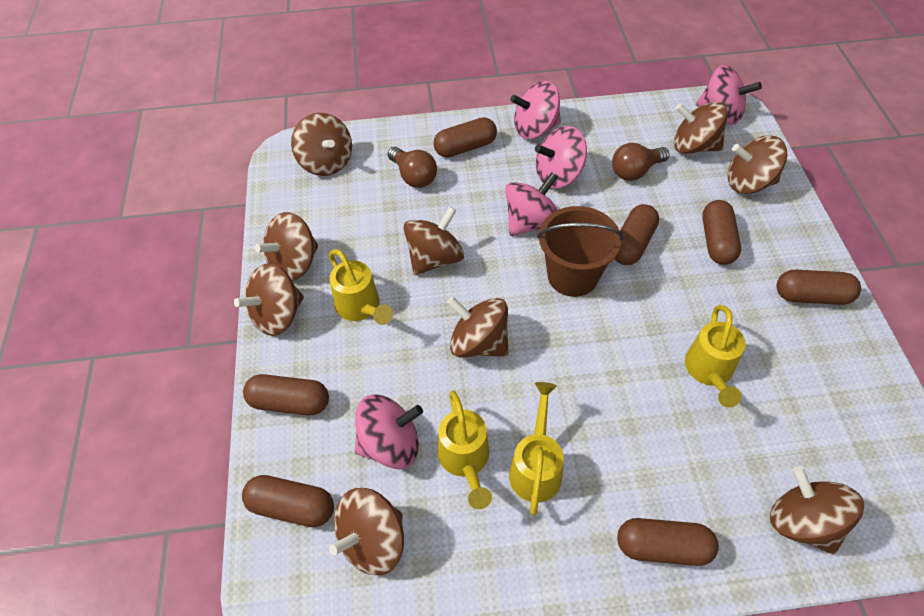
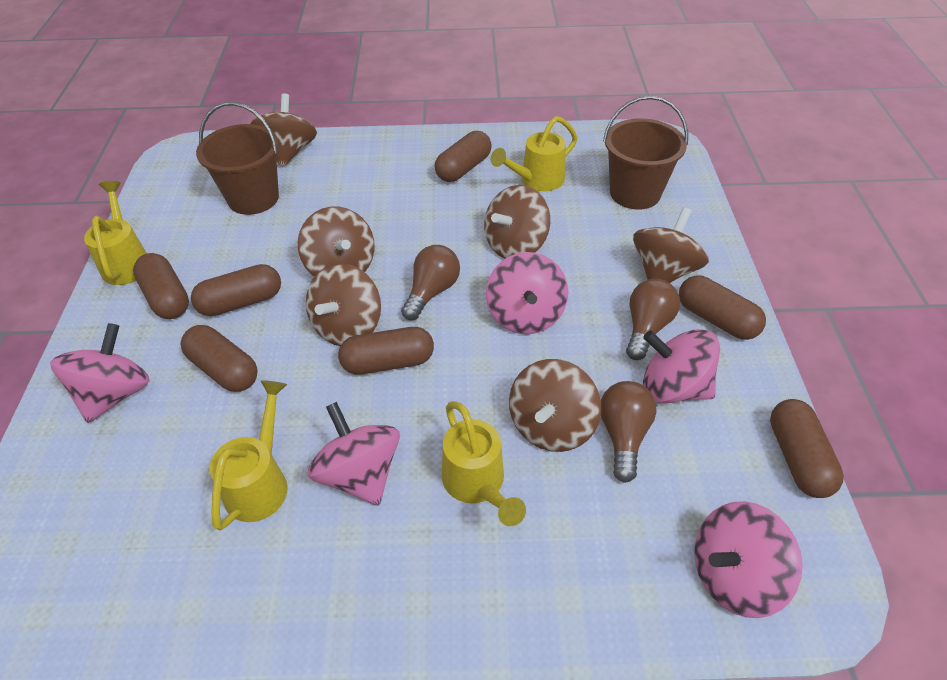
brown bucket: 1 -> 2
brown light bulb: 2 -> 3
brown spinning top: 9 -> 6

